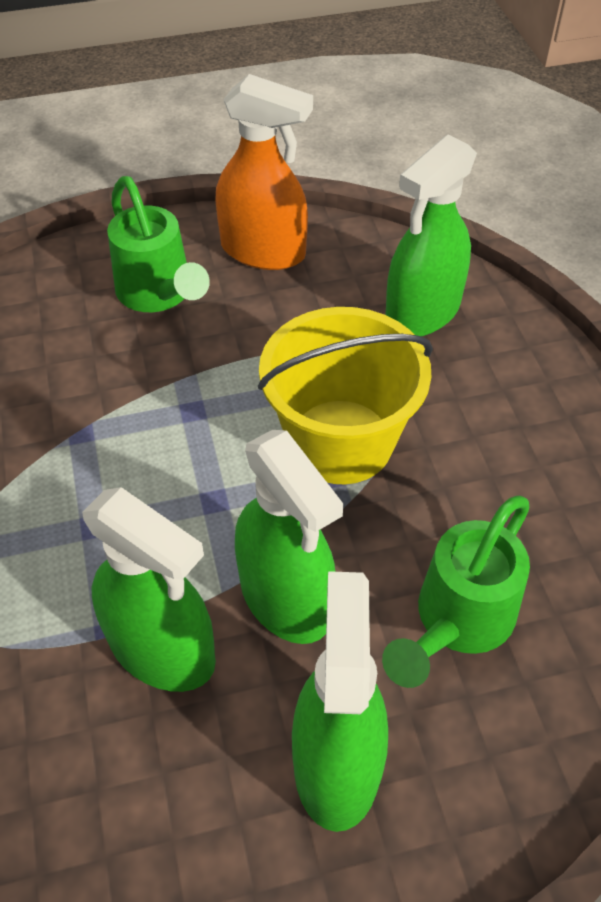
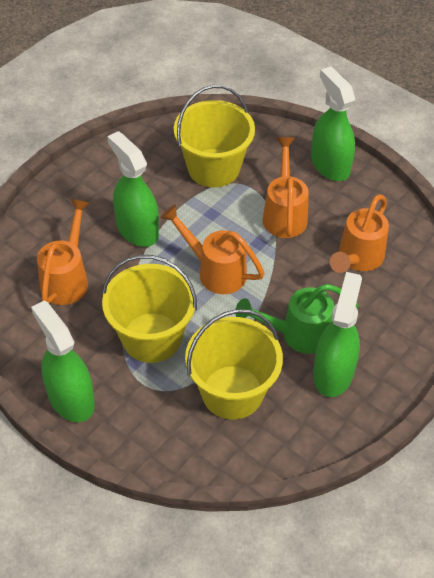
green watering can: 2 -> 1
orange spray bottle: 1 -> 0
orange watering can: 0 -> 4
yellow bucket: 1 -> 3

